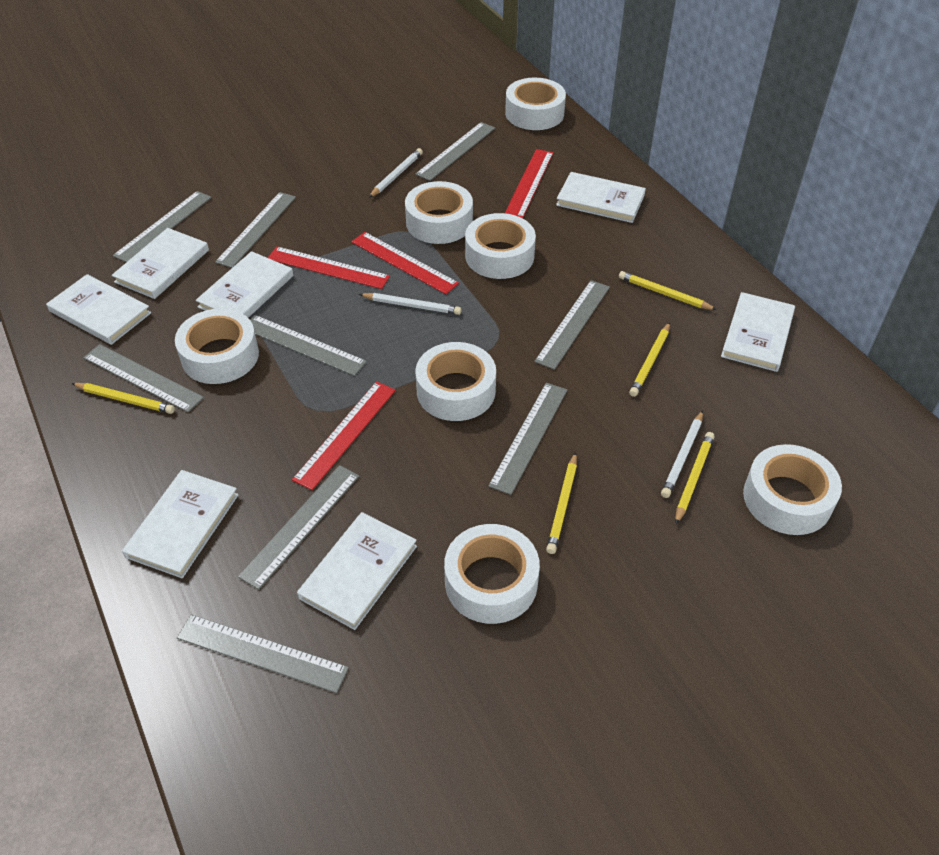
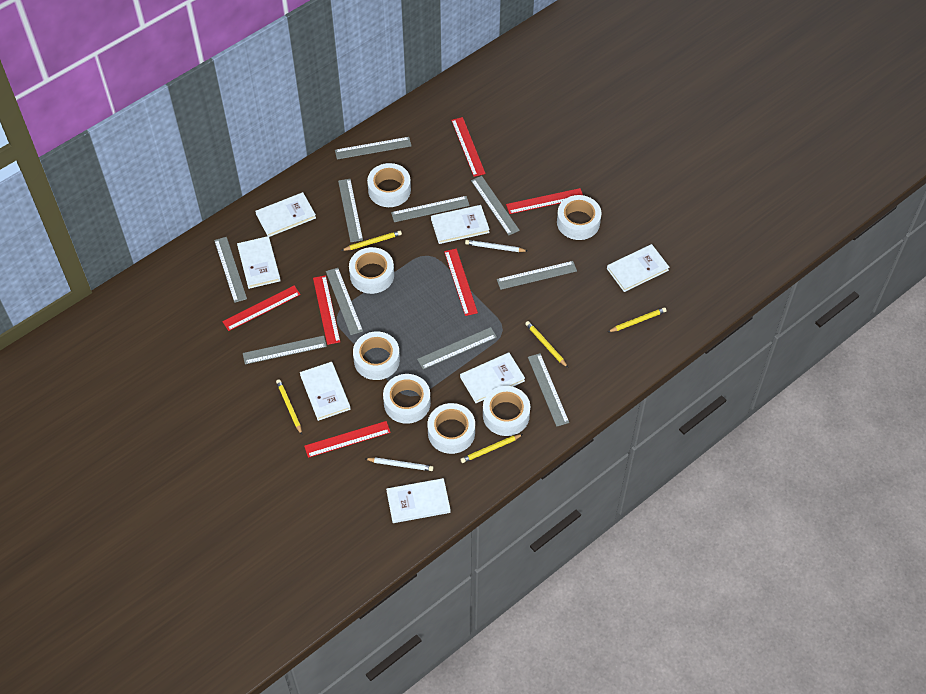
grey ruler: 9 -> 10
red ruler: 4 -> 6
white pencil: 3 -> 2

